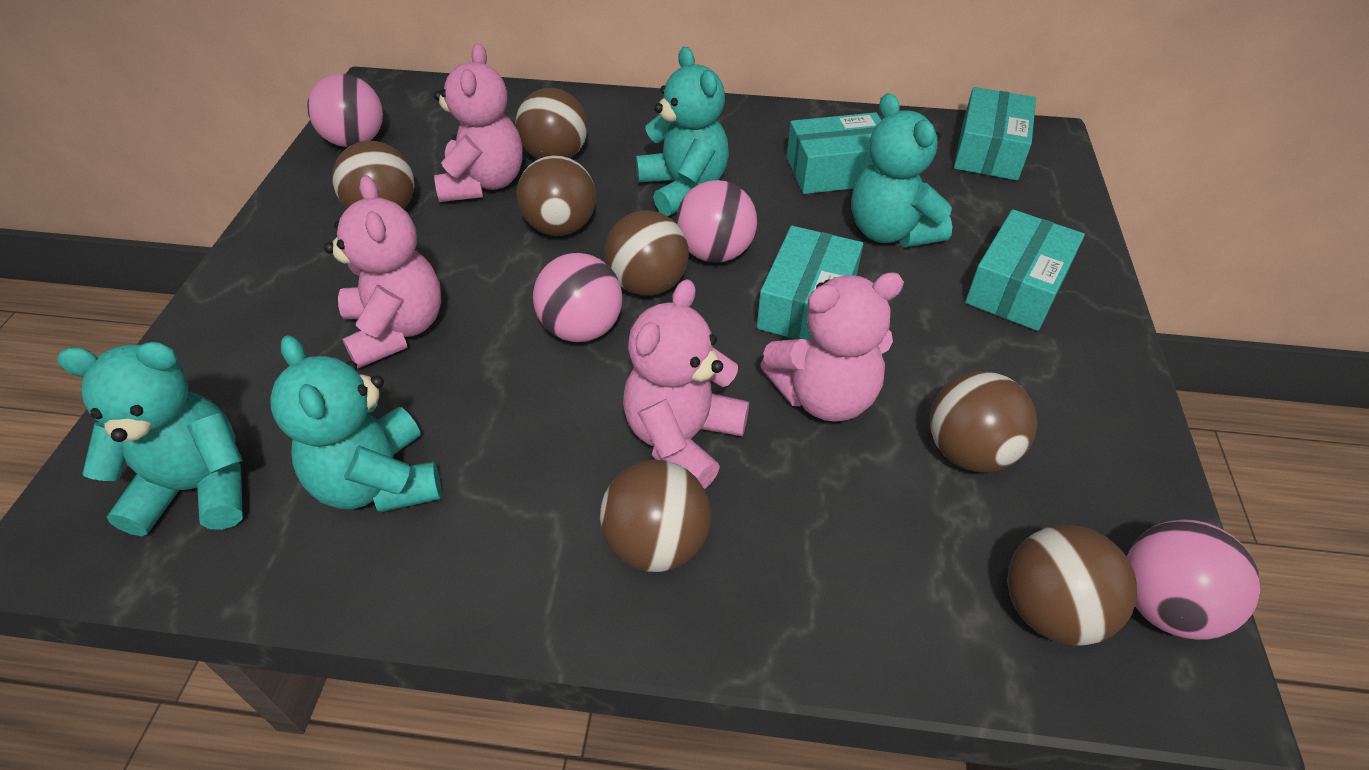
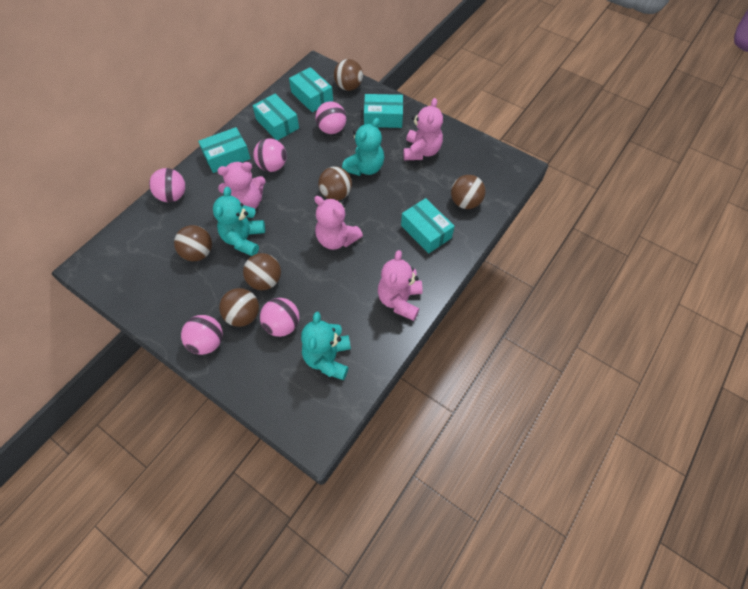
brown ball: 7 -> 6
pink ball: 4 -> 5
turquoise box: 4 -> 5
turquoise teddy bear: 4 -> 3

